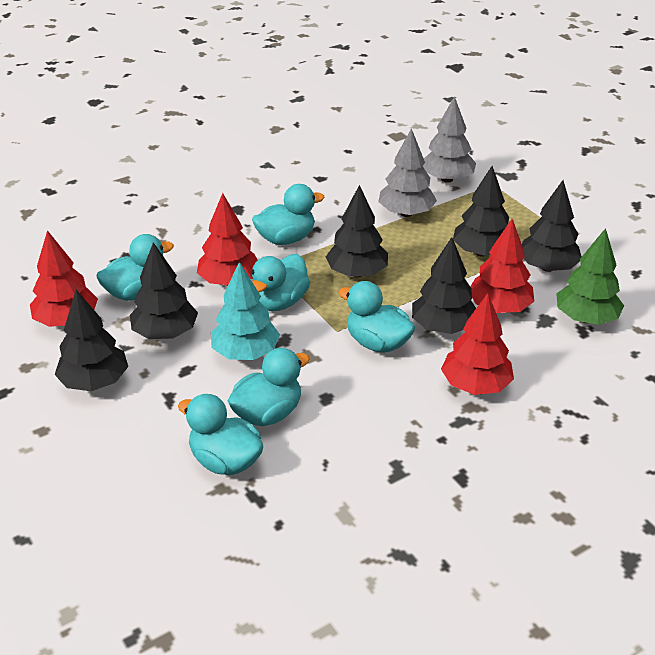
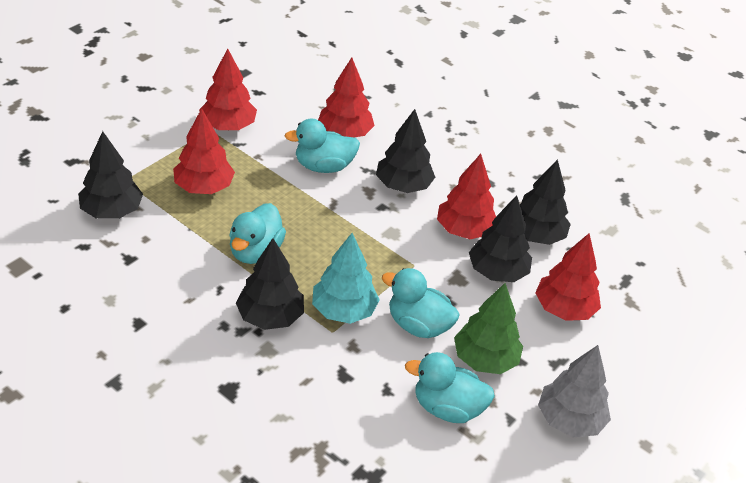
black tree: 6 -> 5
grey tree: 2 -> 1
red tree: 4 -> 5
turquoise duck: 6 -> 4

